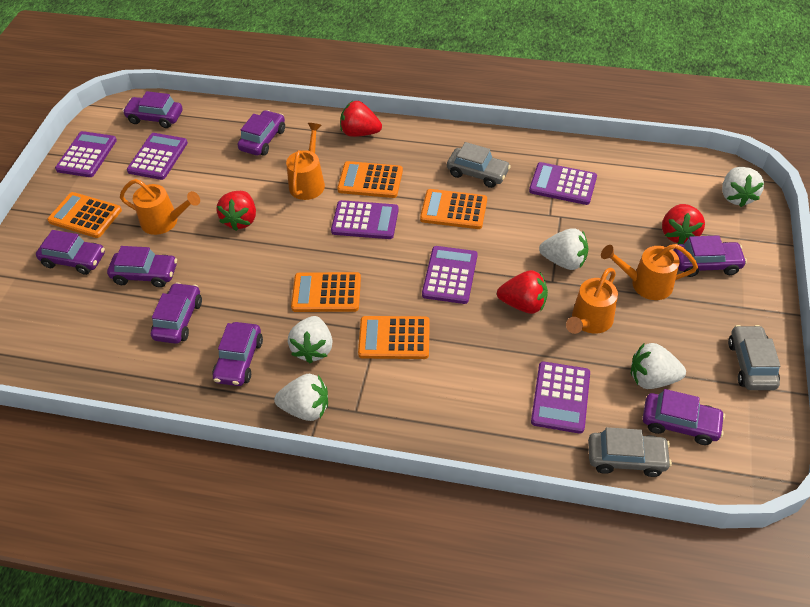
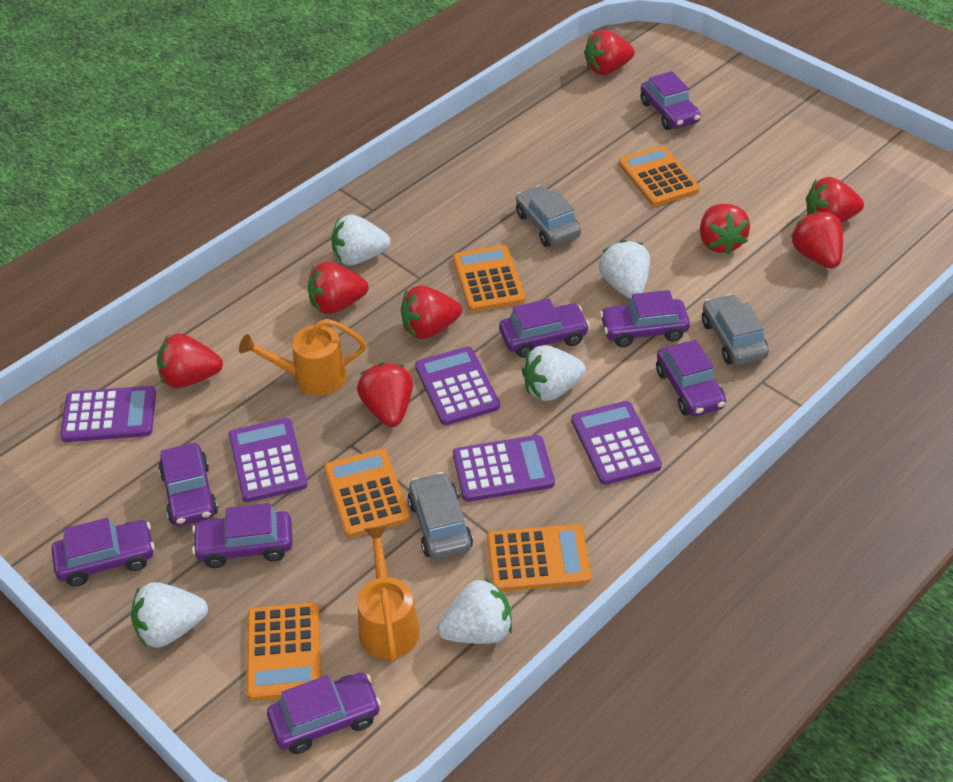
orange watering can: 4 -> 2
purple calculator: 6 -> 5
red strawberry: 4 -> 8

